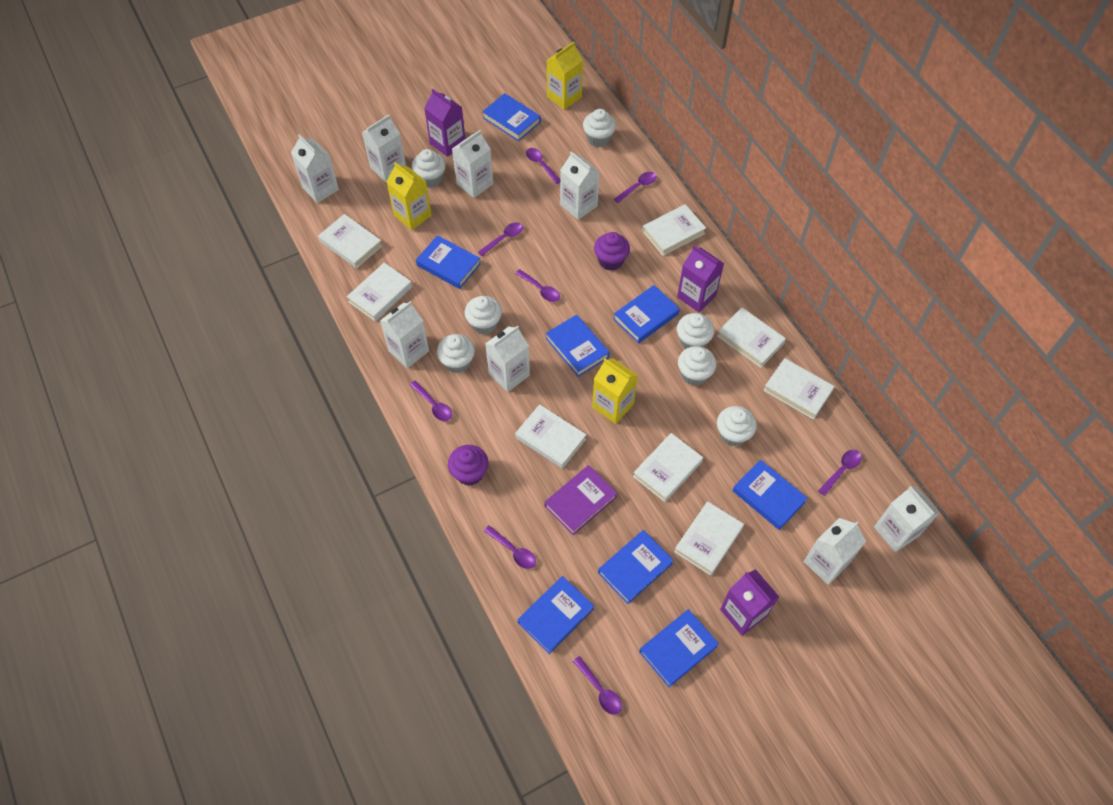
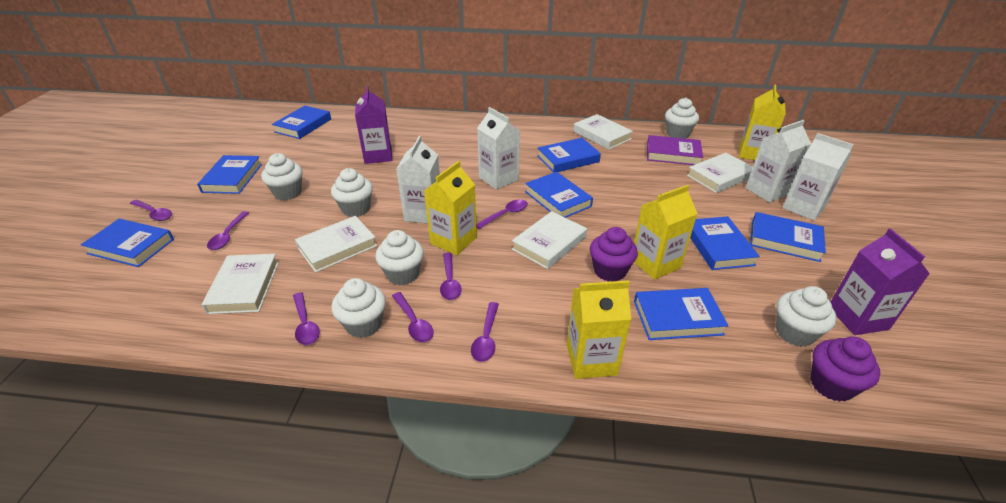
purple carton: 3 -> 2
purple spoon: 8 -> 7
white book: 8 -> 5
white carton: 8 -> 4
white cupcake: 7 -> 6
yellow carton: 3 -> 4

